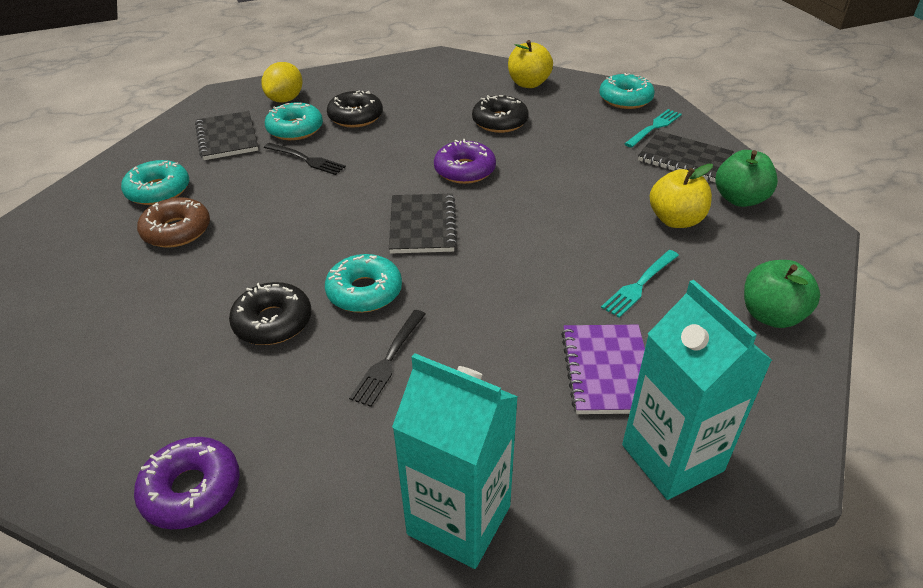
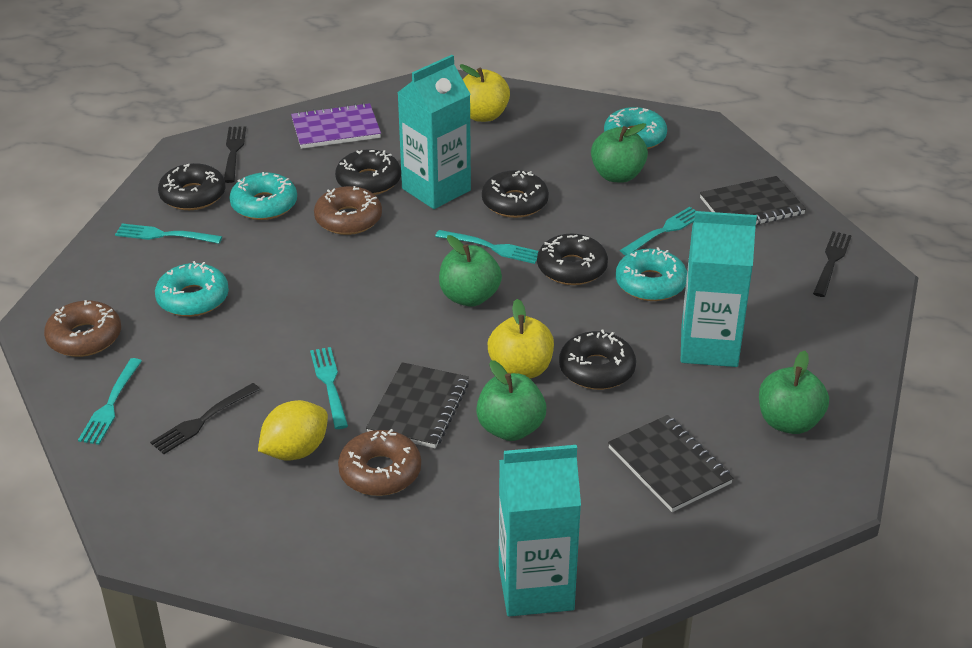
black donut: 3 -> 5
black fork: 2 -> 3
brown donut: 1 -> 3
green apple: 2 -> 4
purple donut: 2 -> 0
turquoise carton: 2 -> 3
turquoise fork: 2 -> 5

